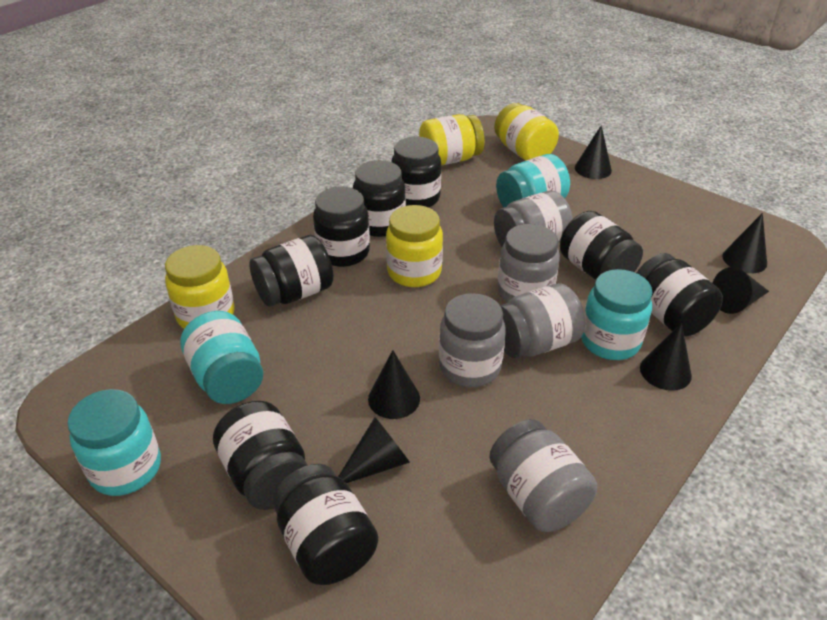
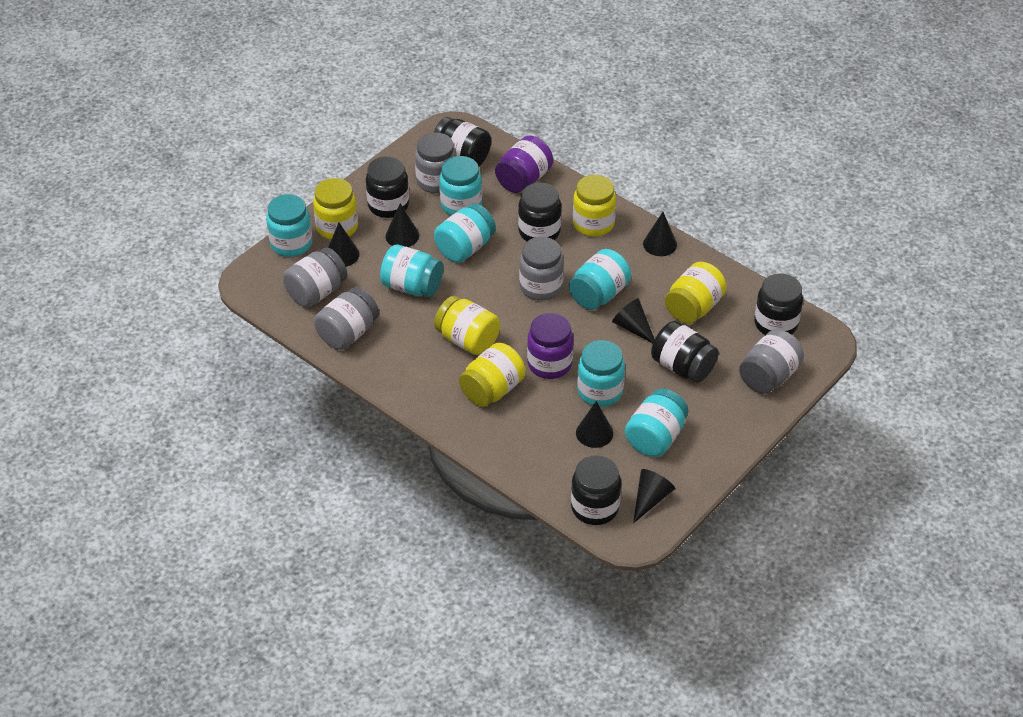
black jar: 8 -> 6
purple jar: 0 -> 2
turquoise jar: 4 -> 7
yellow jar: 4 -> 5

